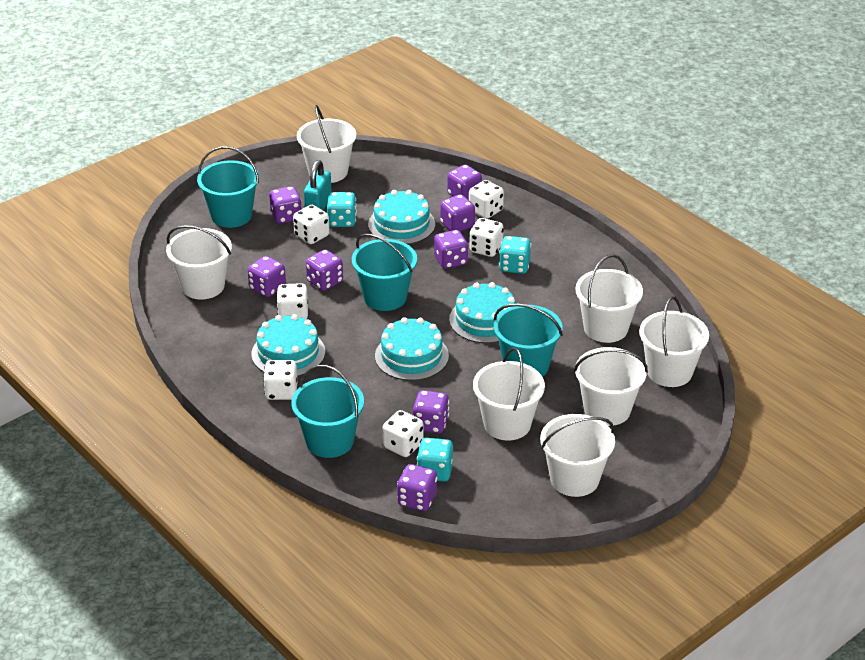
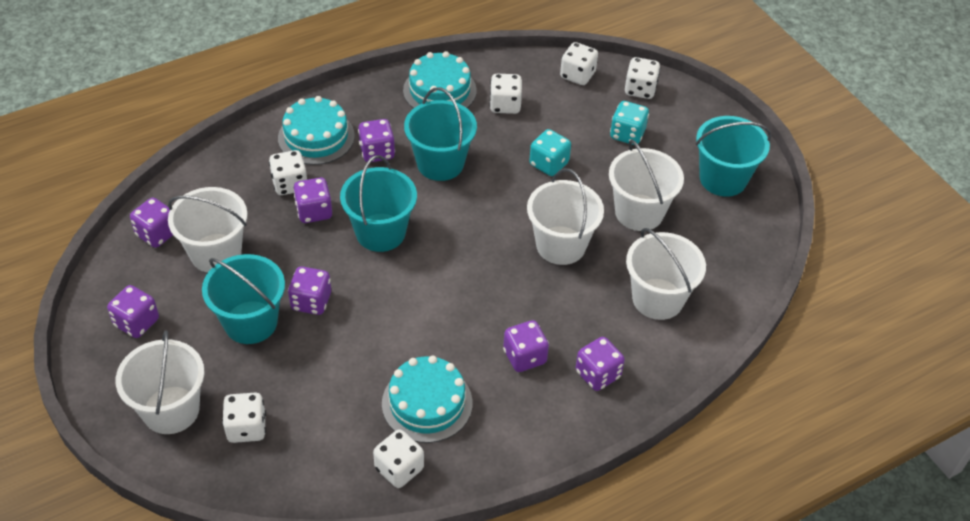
purple dice: 8 -> 7
turquoise cake: 4 -> 3
turquoise dice: 3 -> 2
turquoise padlock: 1 -> 0
white bucket: 7 -> 5

